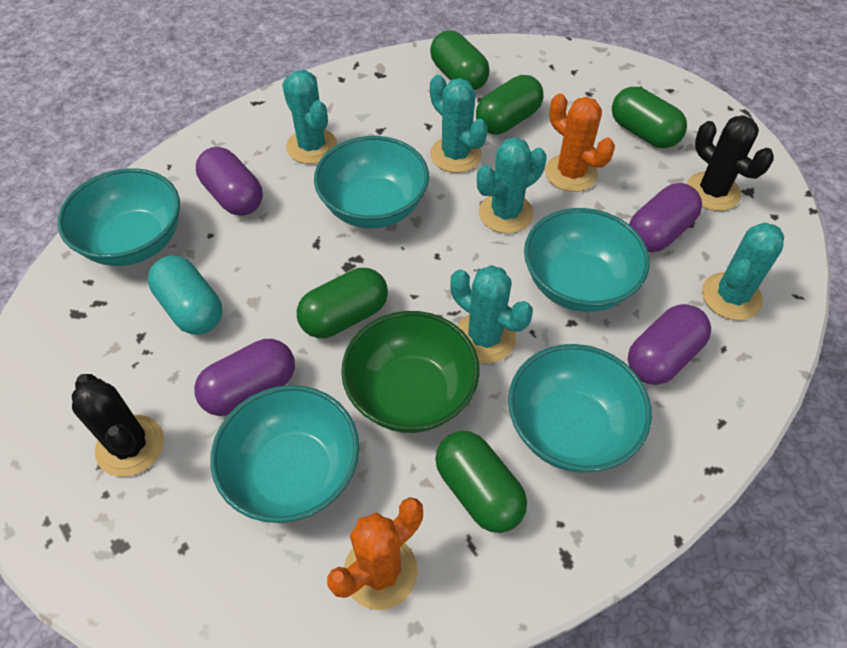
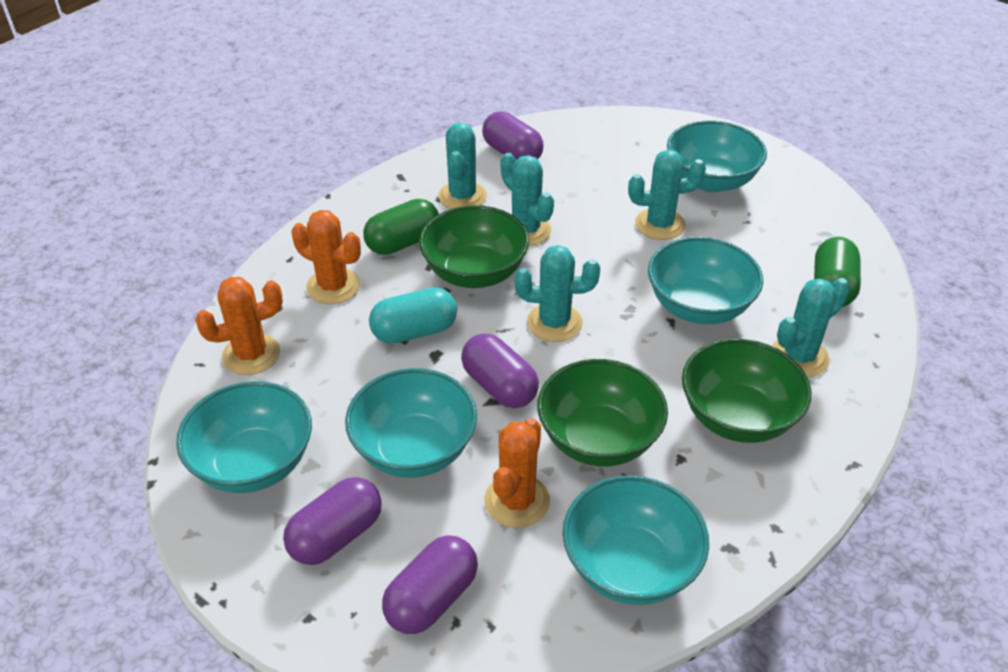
black cactus: 2 -> 0
green bowl: 1 -> 3
green capsule: 5 -> 2
orange cactus: 2 -> 3

